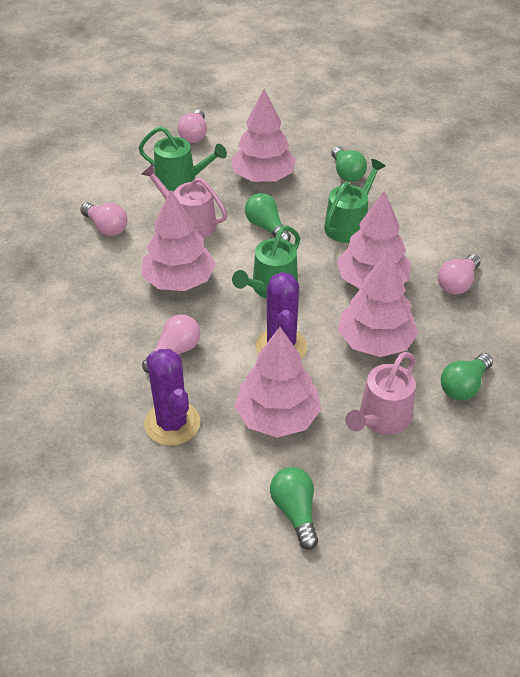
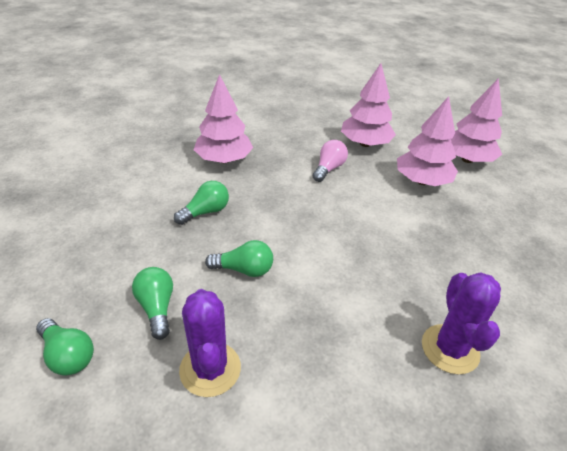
green watering can: 3 -> 0
pink light bulb: 4 -> 1
pink tree: 5 -> 4
pink watering can: 2 -> 0

